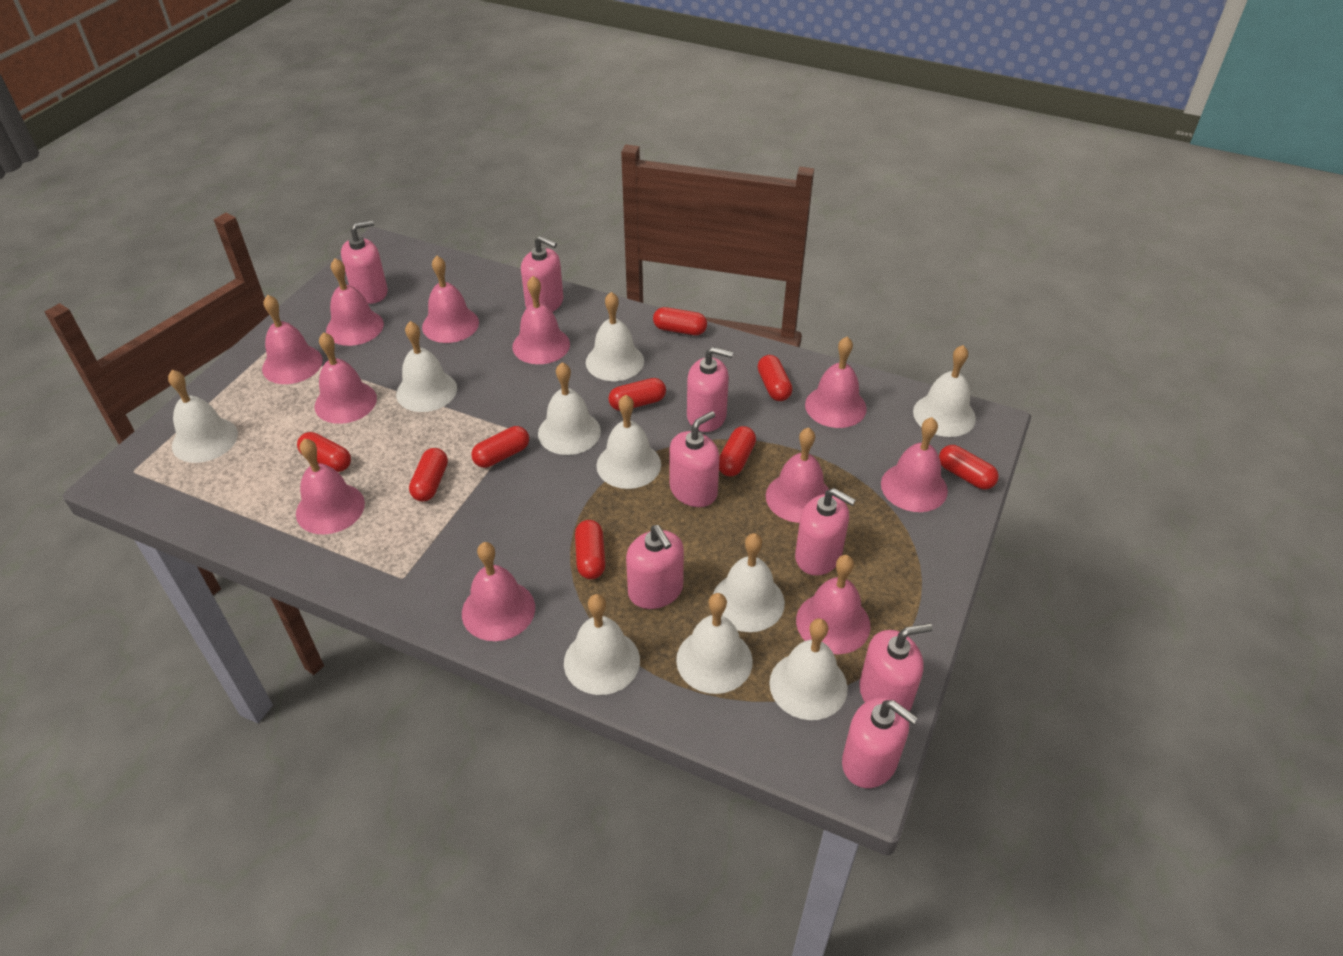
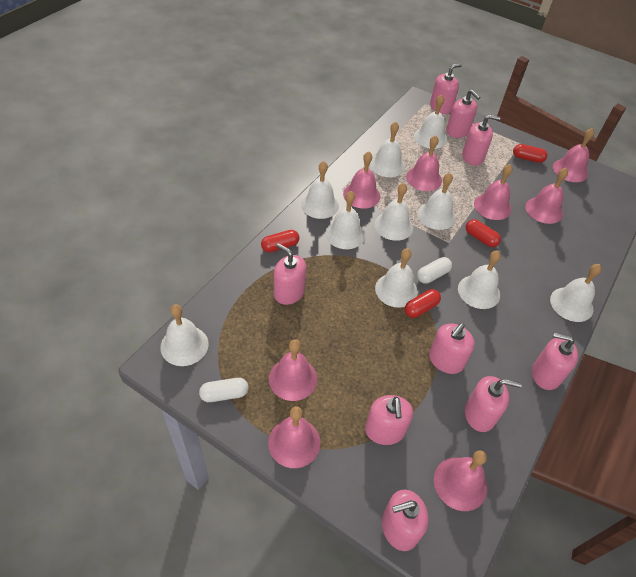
pink bell: 11 -> 8
pink soap dispenser: 8 -> 9
red capsule: 9 -> 4
white capsule: 0 -> 2

